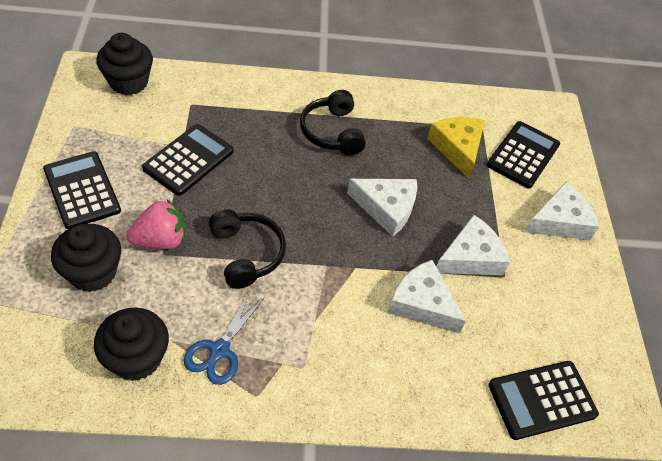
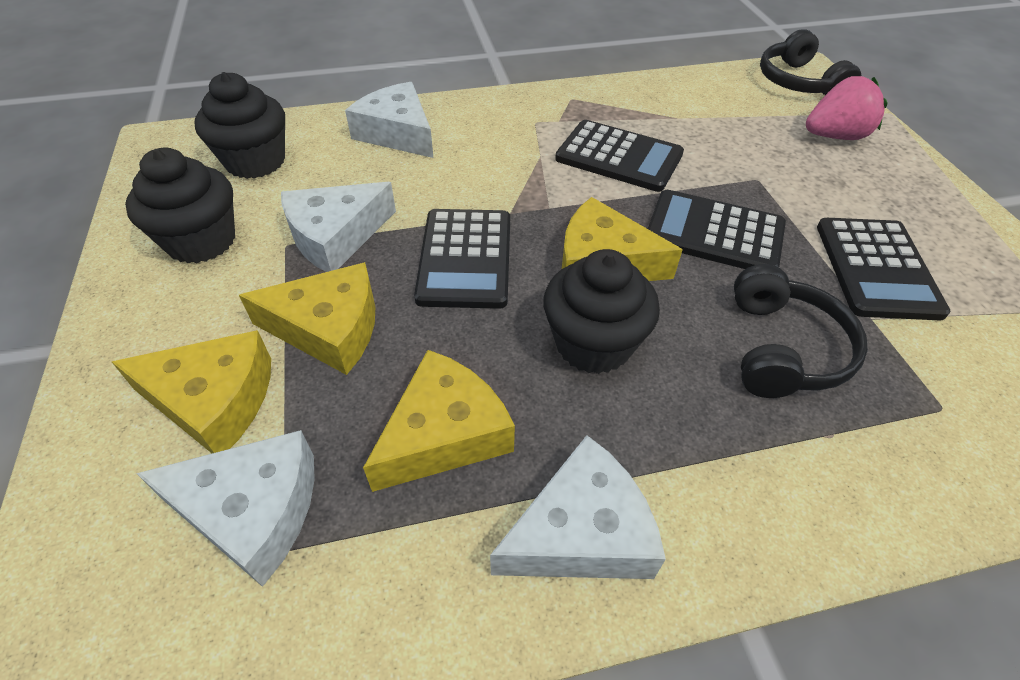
blue scissors: 1 -> 0
yellow cheese: 1 -> 4

